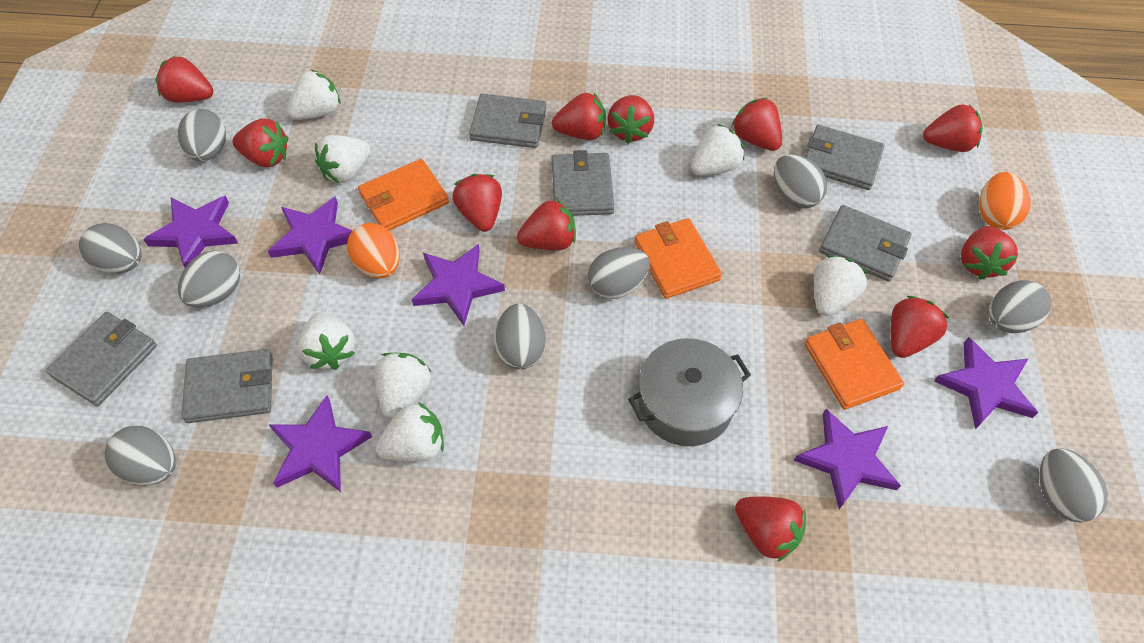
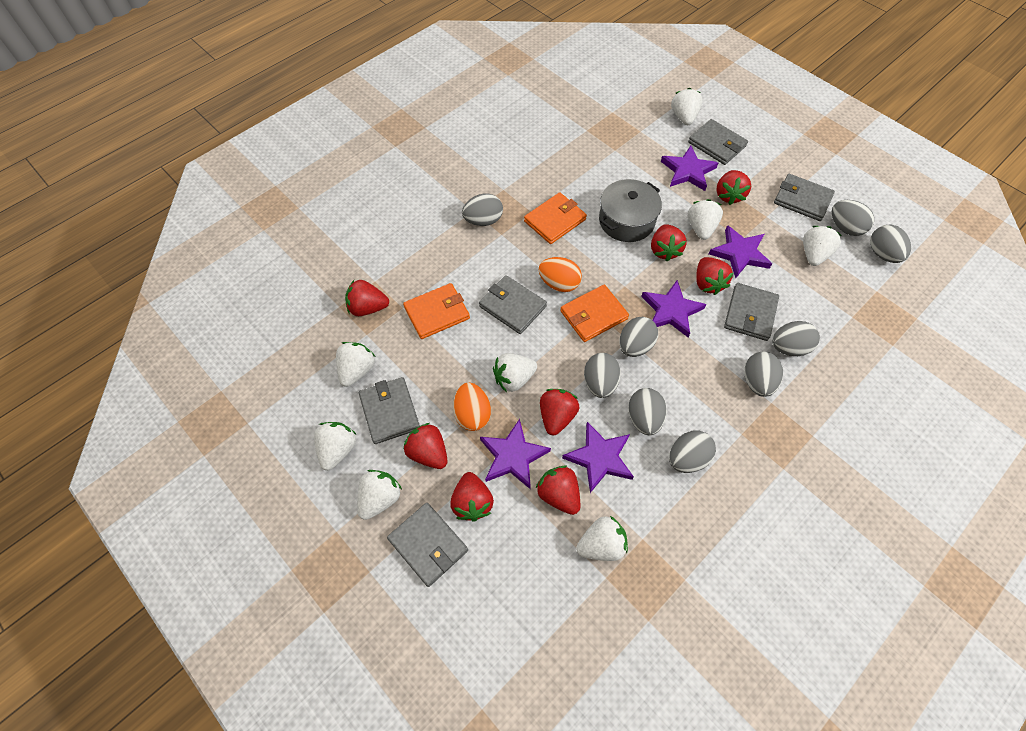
purple star: 6 -> 5
red strawberry: 11 -> 8
white strawberry: 7 -> 8

